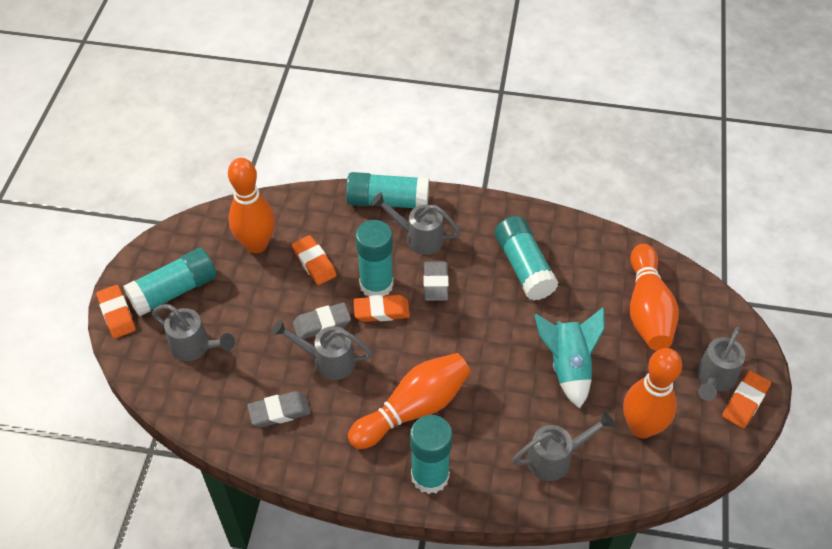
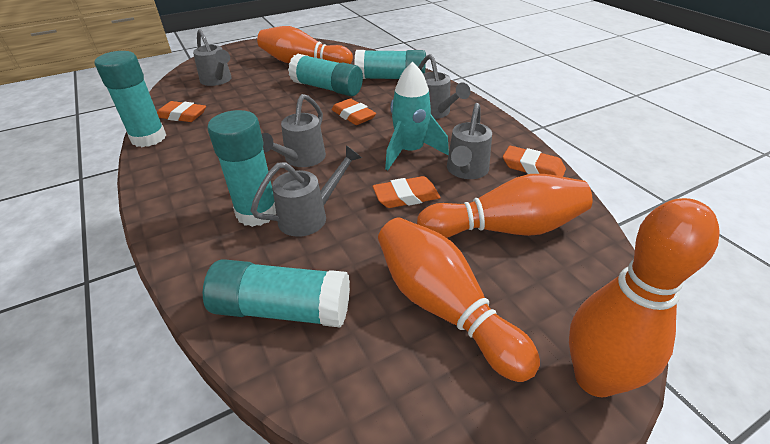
grey eraser: 3 -> 0

